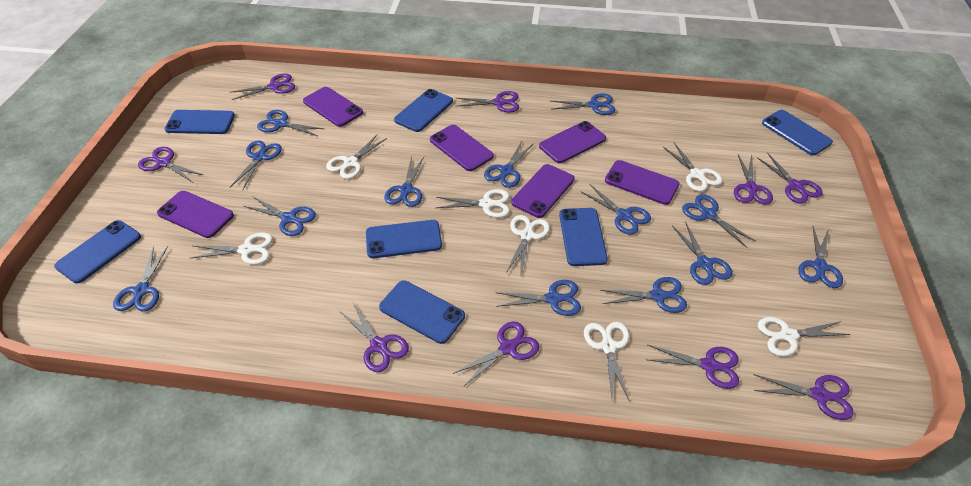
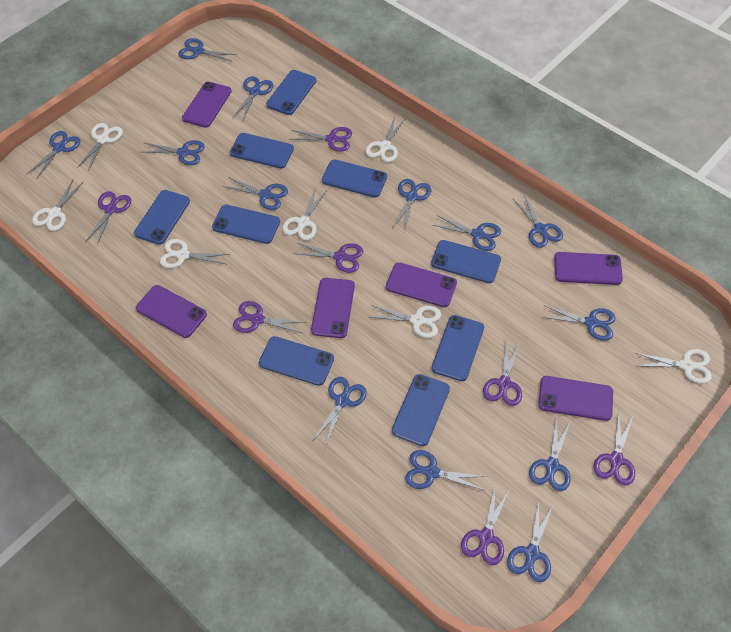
blue phone: 7 -> 9
purple scissors: 9 -> 7

